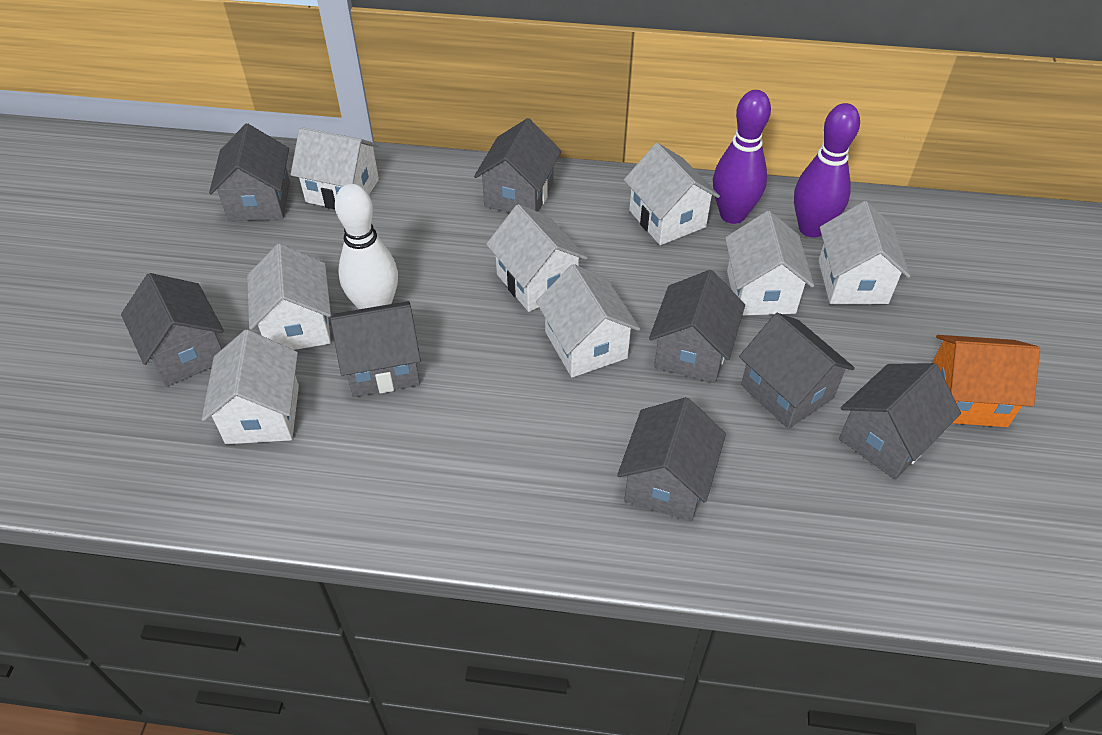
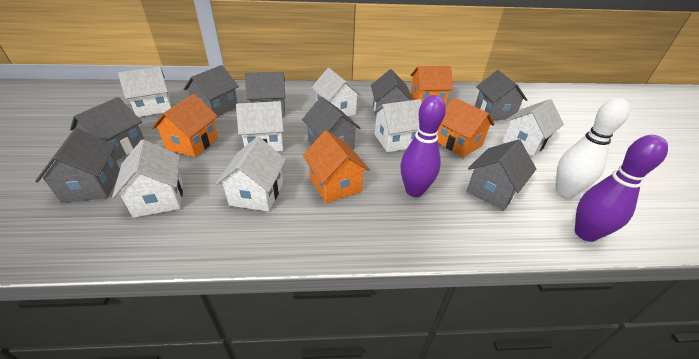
orange house: 1 -> 4
white house: 8 -> 7

